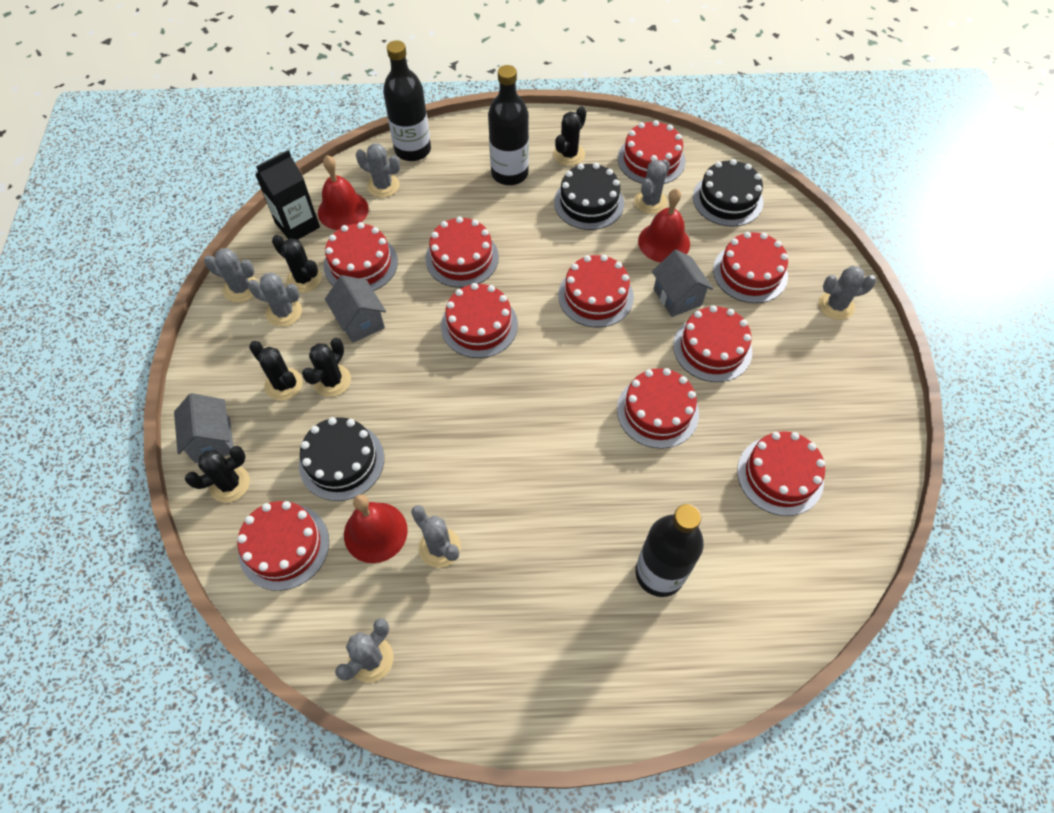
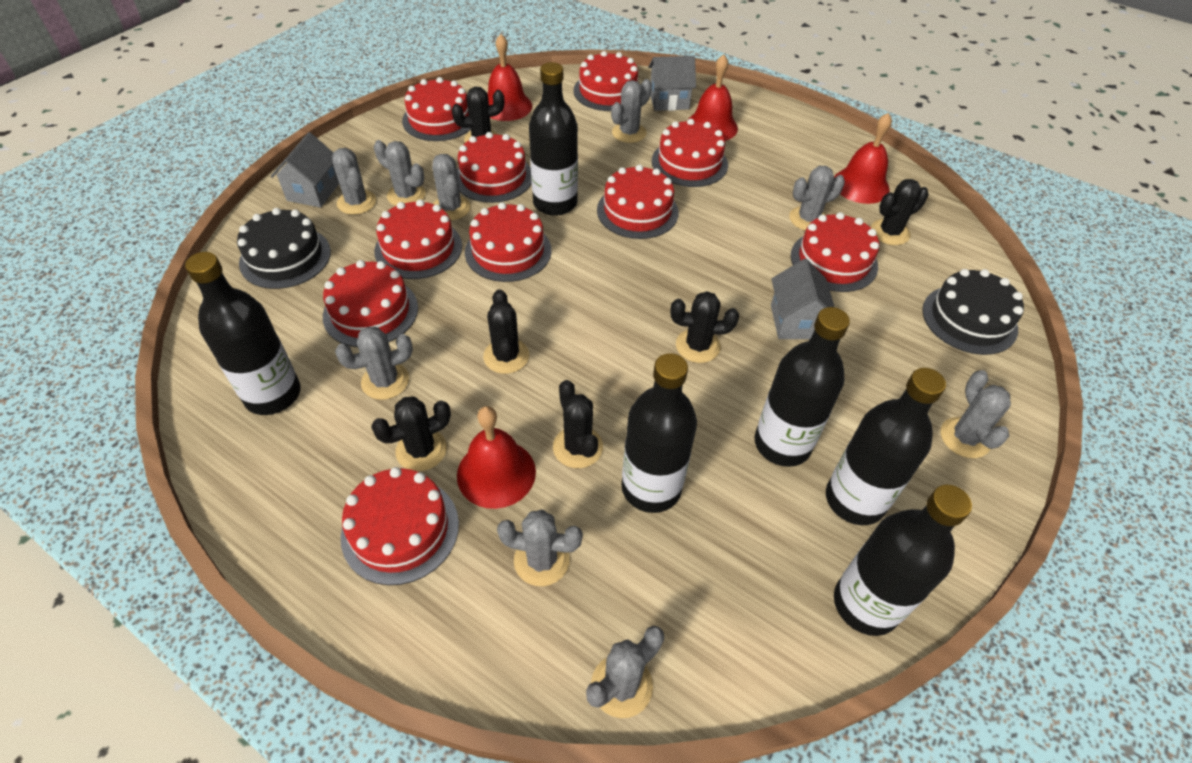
black bottle: 3 -> 6
black cactus: 5 -> 6
black cake: 3 -> 2
black carton: 1 -> 0
grey cactus: 7 -> 9
red bell: 3 -> 4

